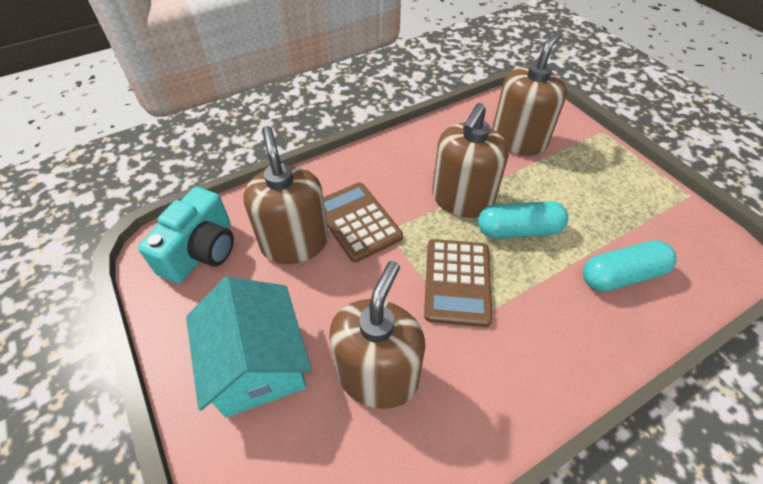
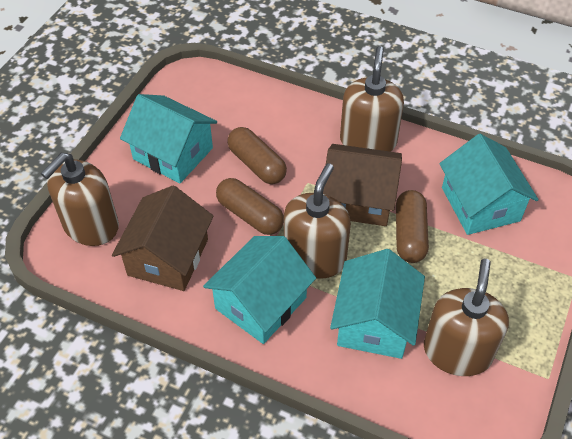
brown calculator: 2 -> 0
brown capsule: 0 -> 3
brown house: 0 -> 2
turquoise camera: 1 -> 0
turquoise capsule: 2 -> 0
turquoise house: 1 -> 4

